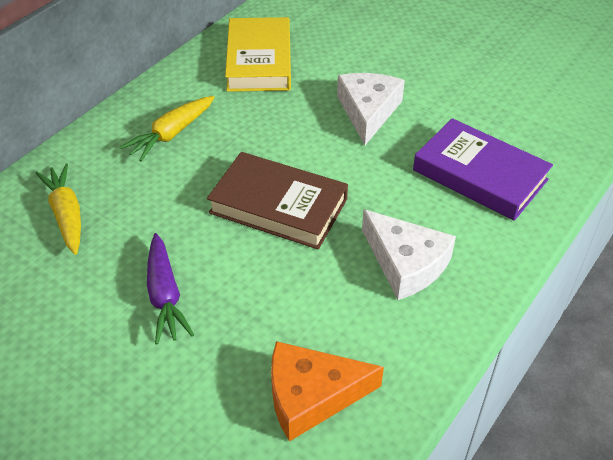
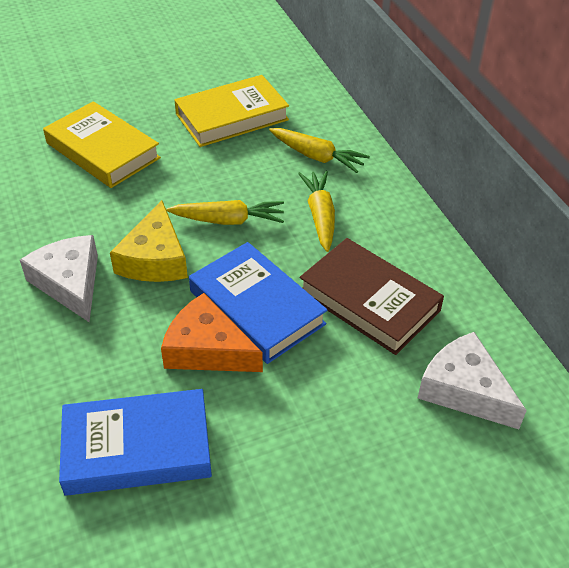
blue book: 0 -> 2
purple book: 1 -> 0
purple carrot: 1 -> 0
yellow book: 1 -> 2
yellow carrot: 2 -> 3
yellow cheese: 0 -> 1

